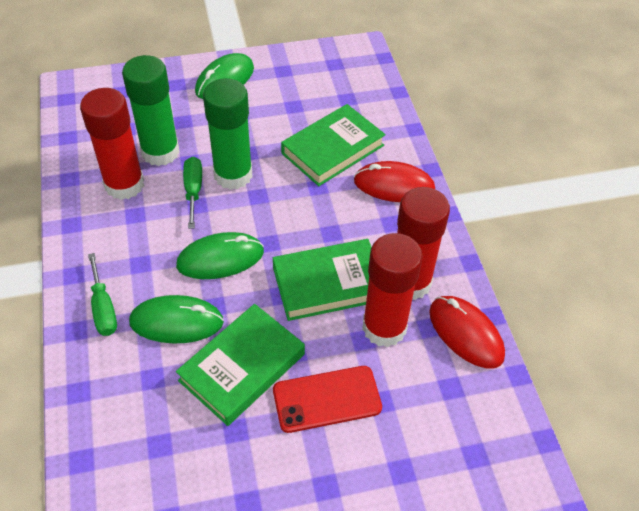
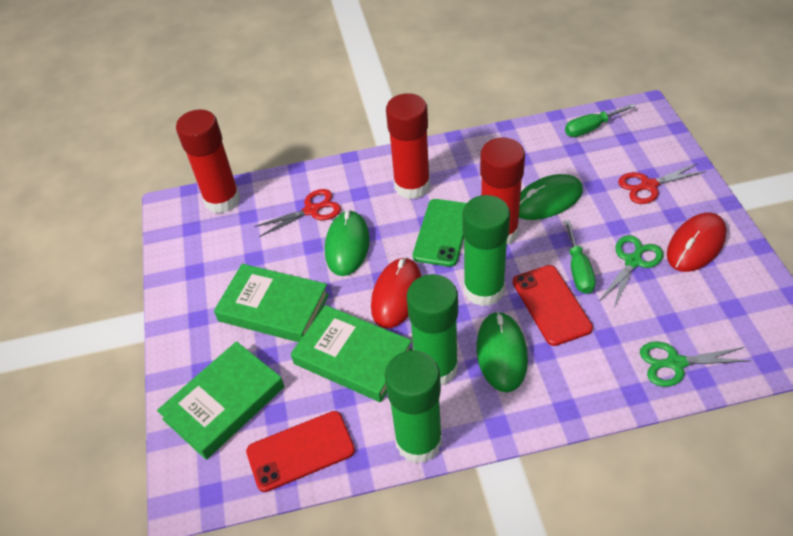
green glue stick: 2 -> 3
green phone: 0 -> 1
green scissors: 0 -> 2
red phone: 1 -> 2
red scissors: 0 -> 2

